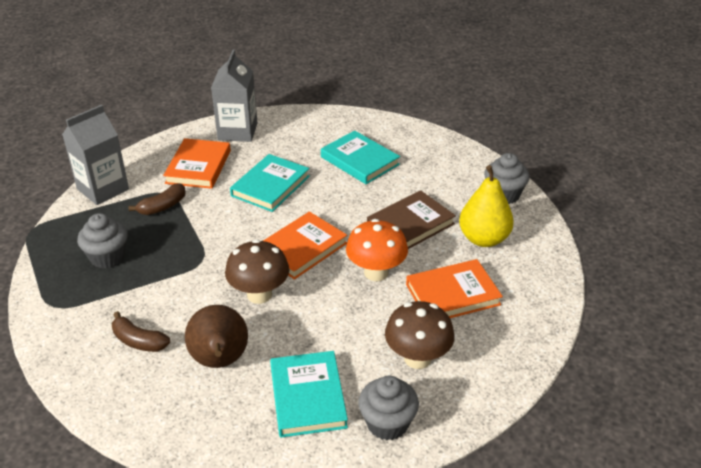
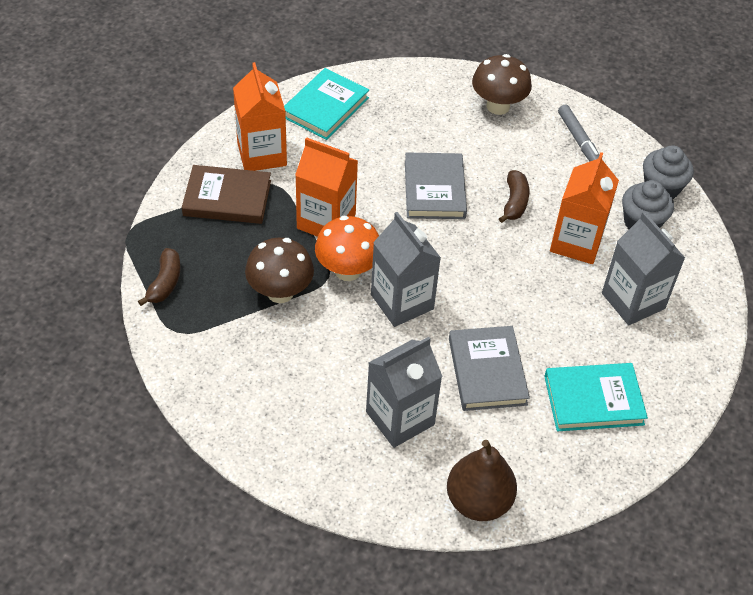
grey book: 0 -> 2
grey carton: 2 -> 3
grey cupcake: 3 -> 2
grey marker: 0 -> 1
orange book: 3 -> 0
orange carton: 0 -> 3
turquoise book: 3 -> 2
yellow pear: 1 -> 0

